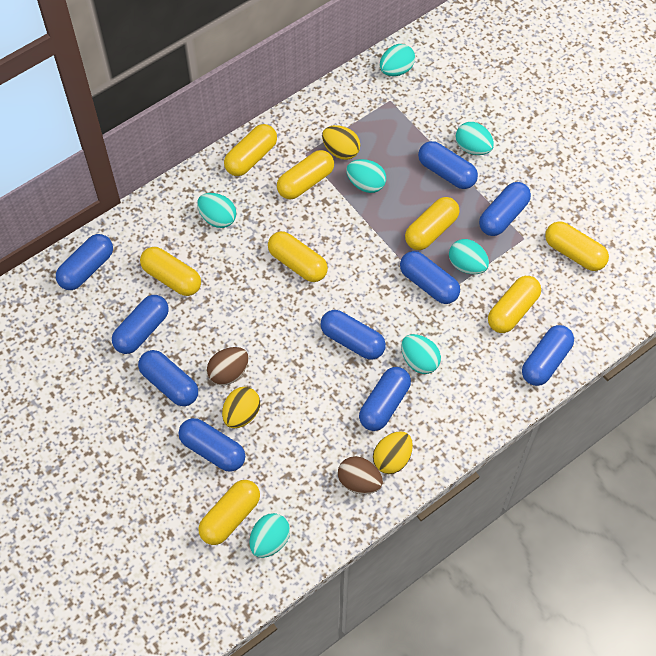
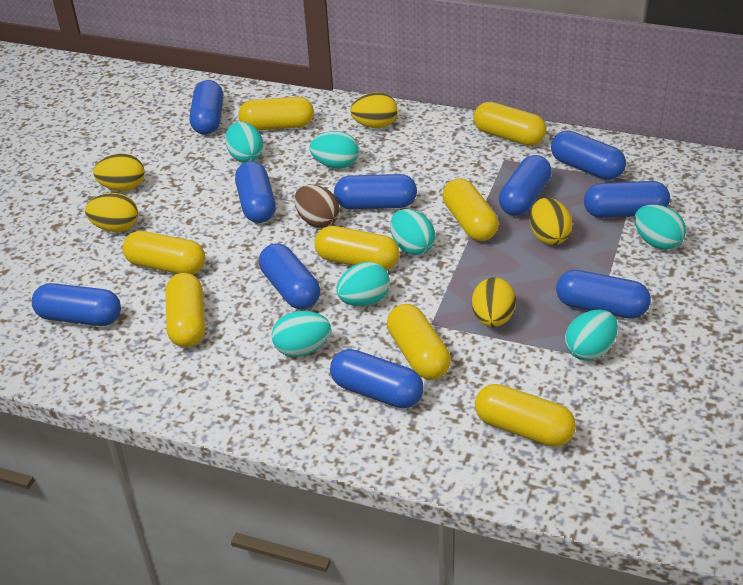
brown egg: 2 -> 1
yellow egg: 3 -> 5

